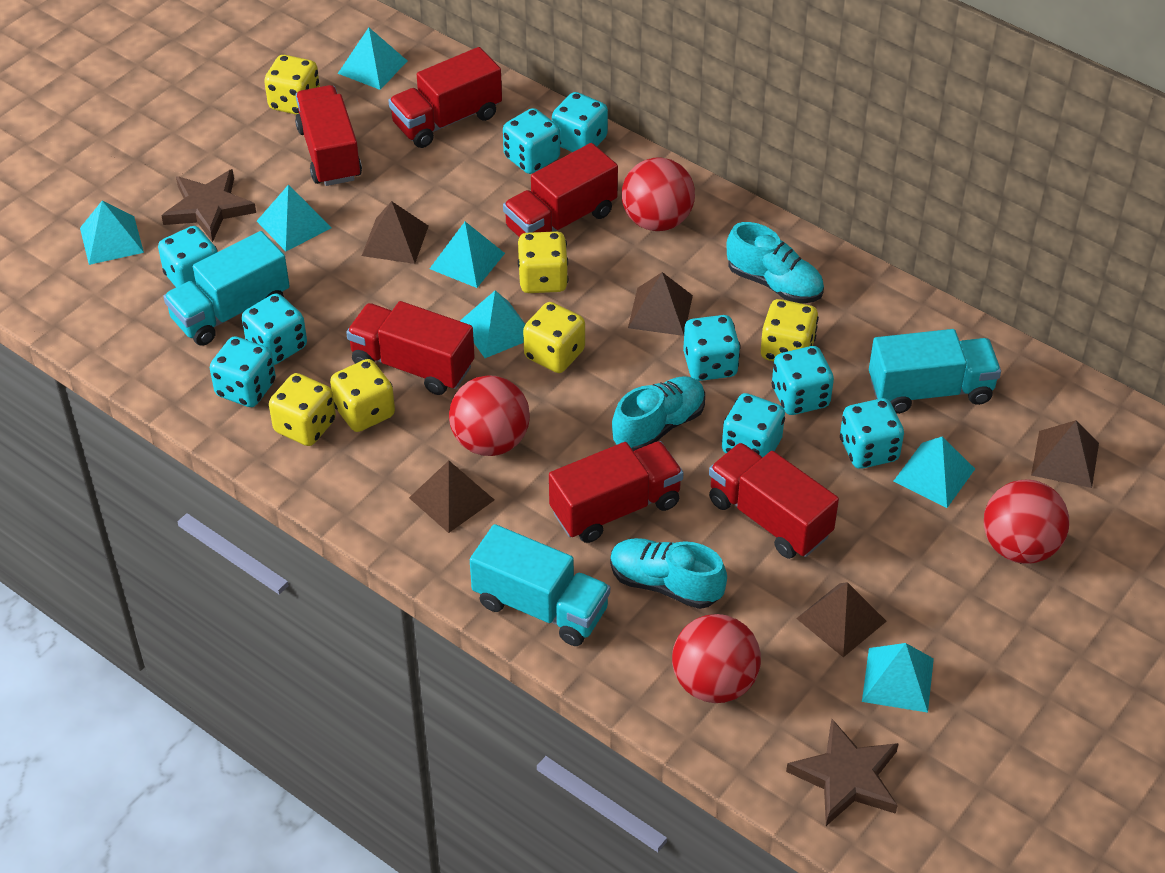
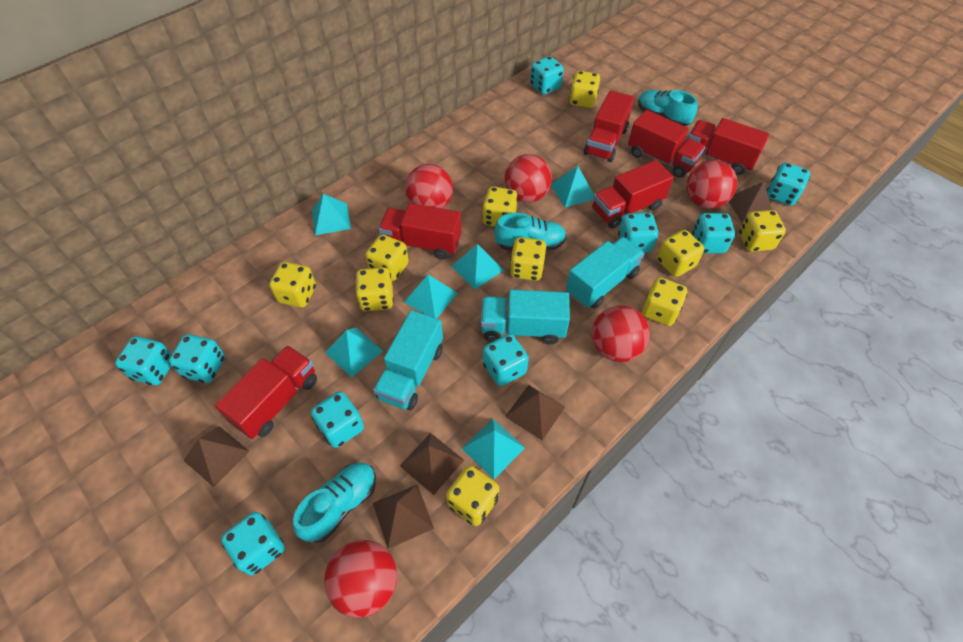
brown star: 2 -> 0
red ball: 4 -> 5
turquoise pyramid: 7 -> 6
yellow dice: 6 -> 10

